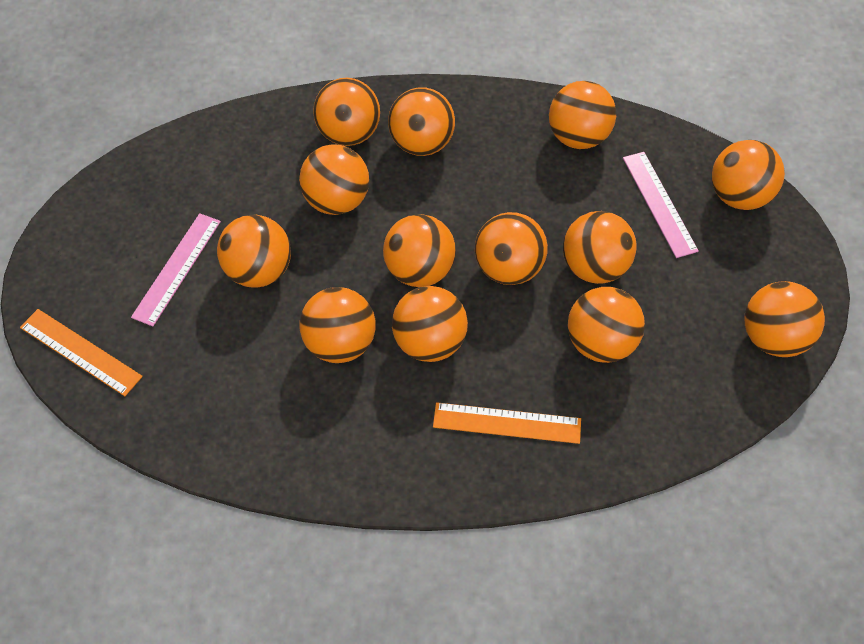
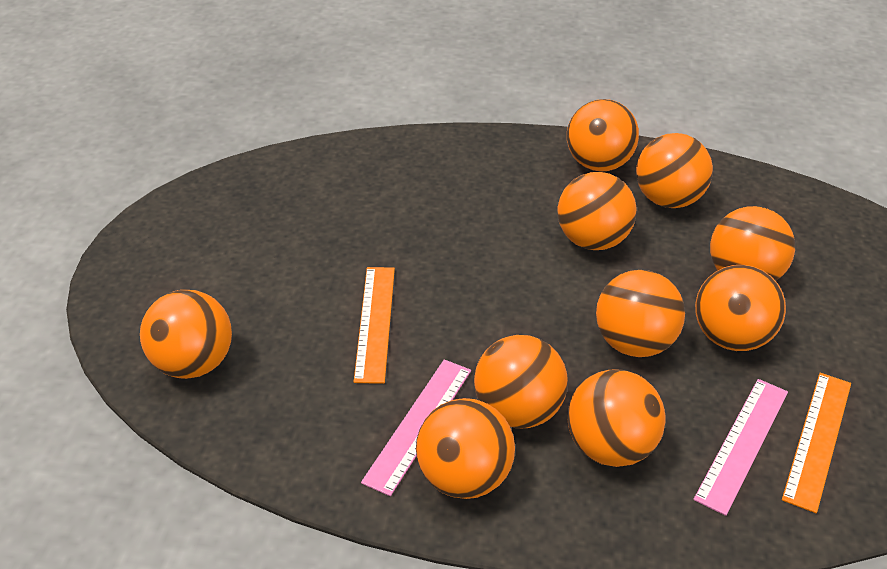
orange ball: 13 -> 10

